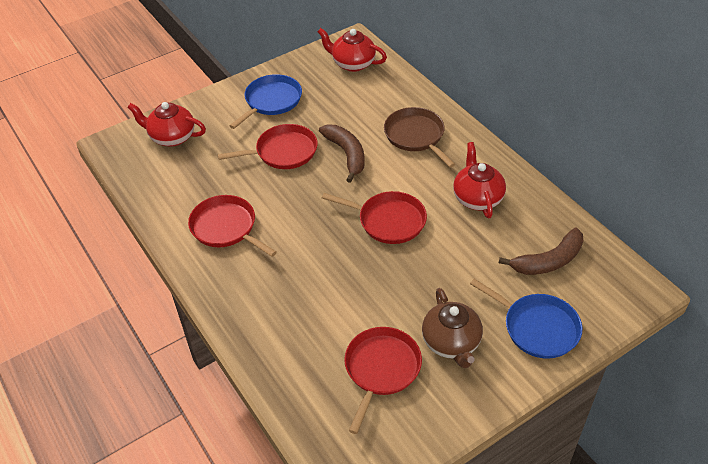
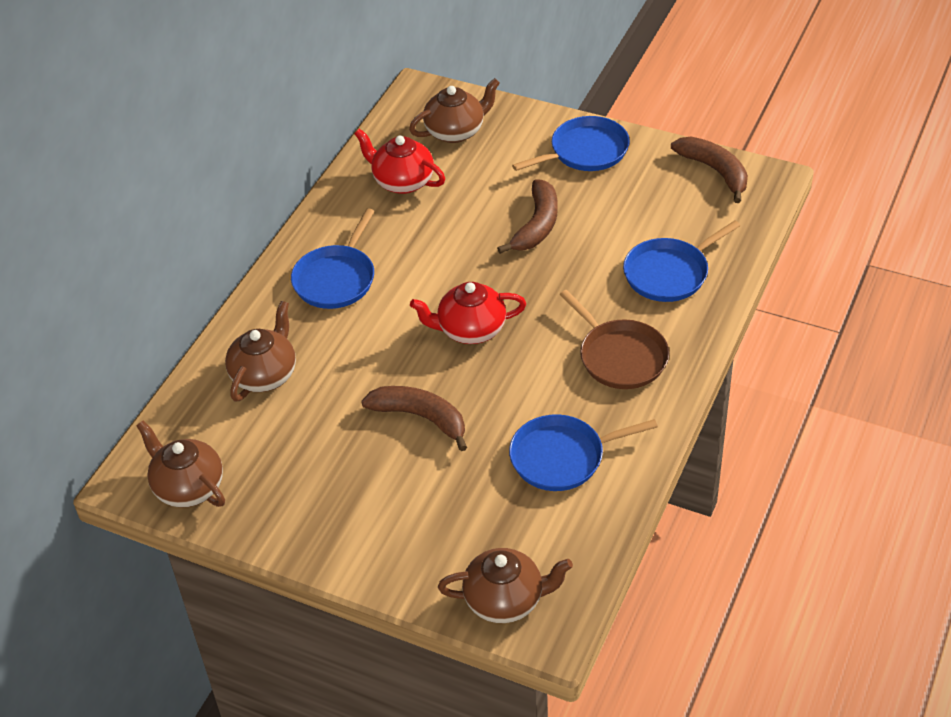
blue pan: 2 -> 4
brown banana: 2 -> 3
brown teapot: 1 -> 4
red pan: 4 -> 0
red teapot: 3 -> 2

